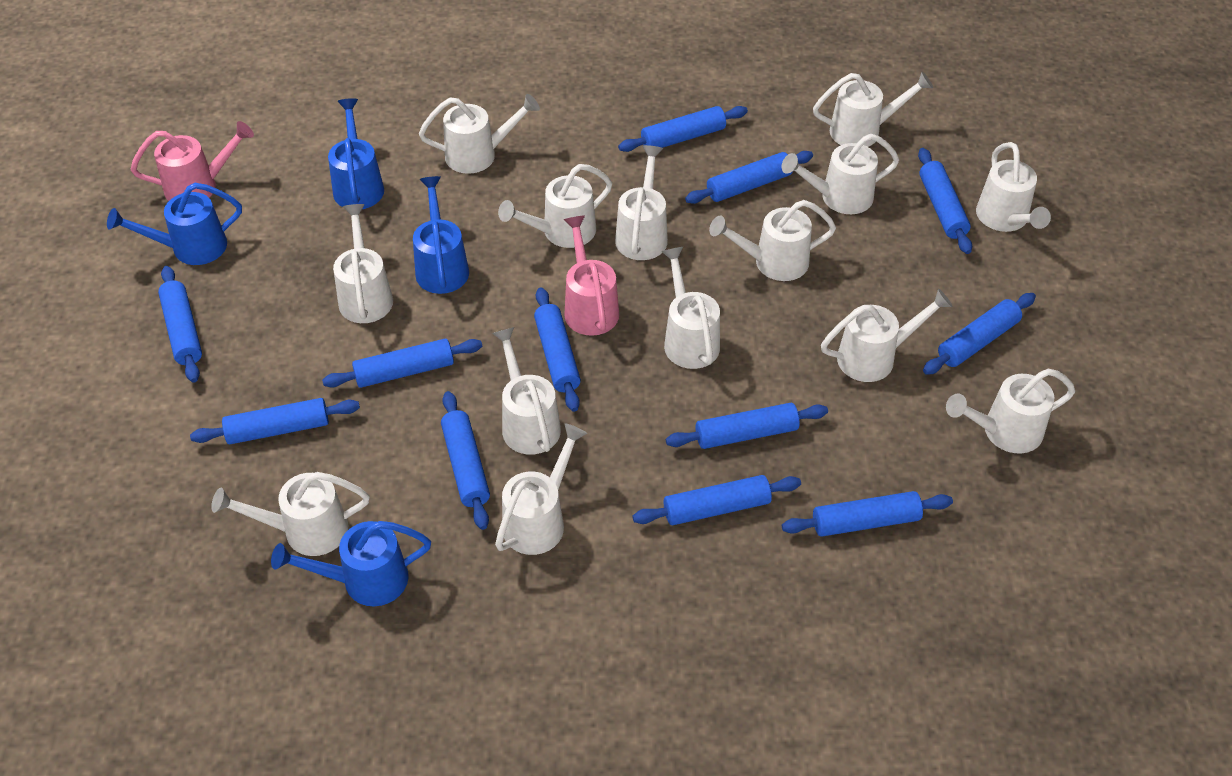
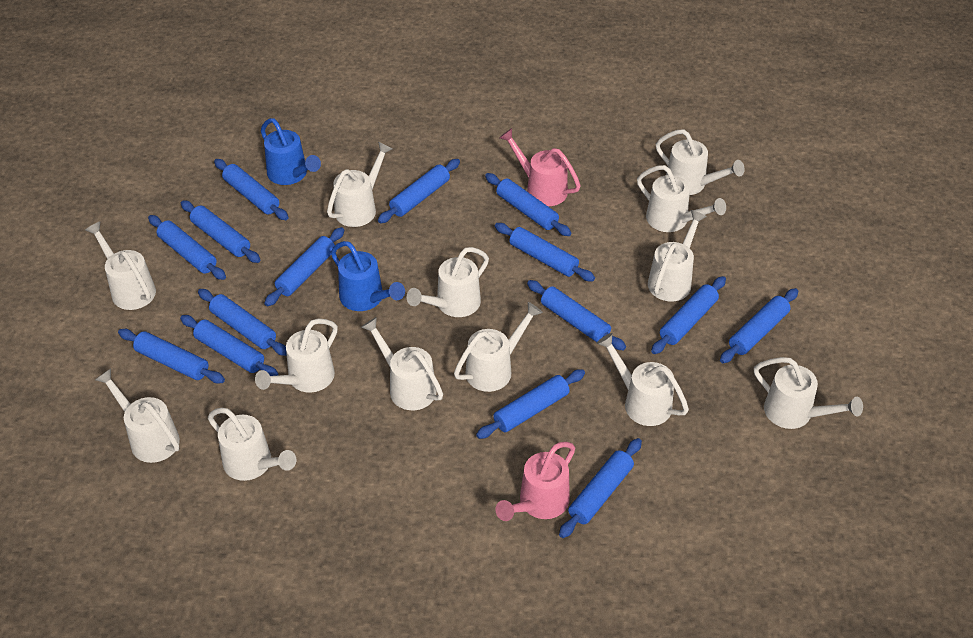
blue rolling pin: 12 -> 15
blue watering can: 4 -> 2
white watering can: 14 -> 13

